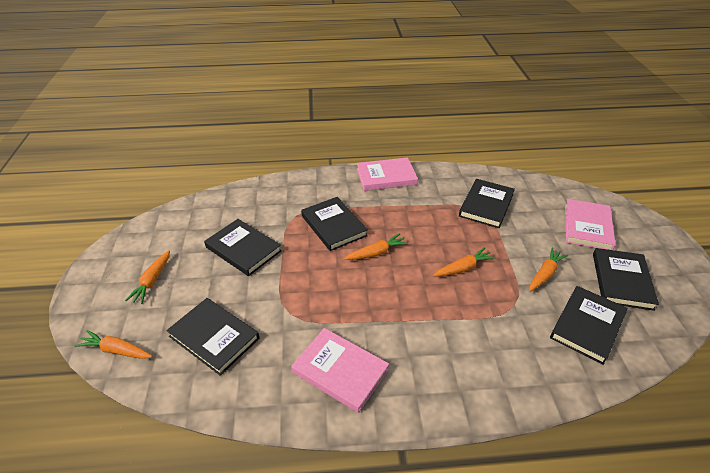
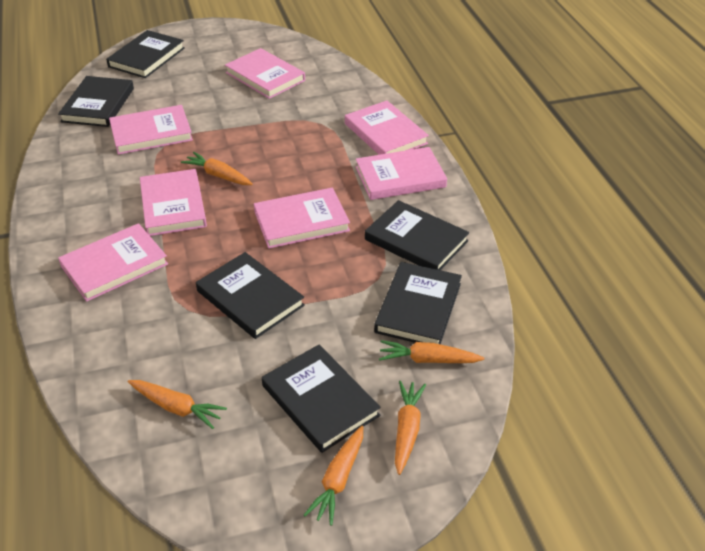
pink book: 3 -> 7

